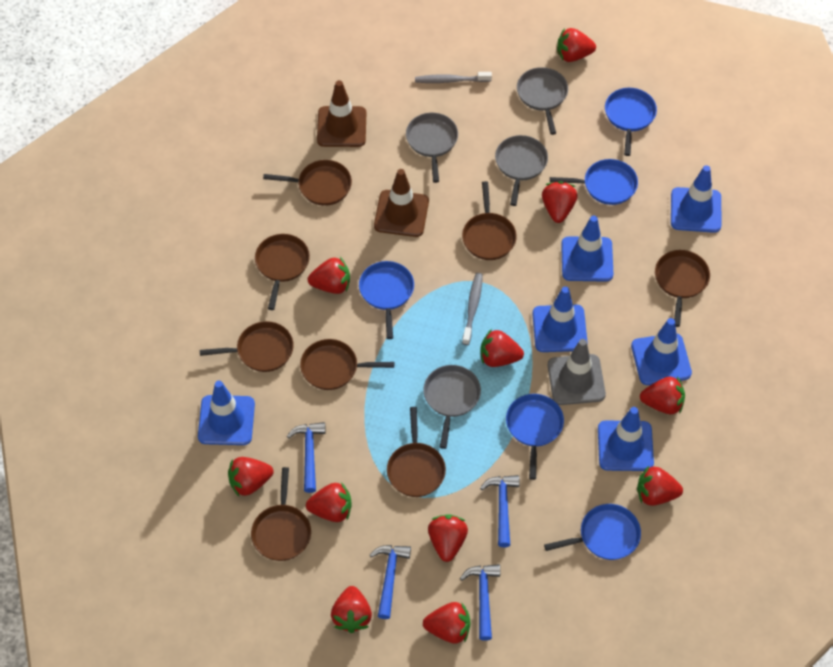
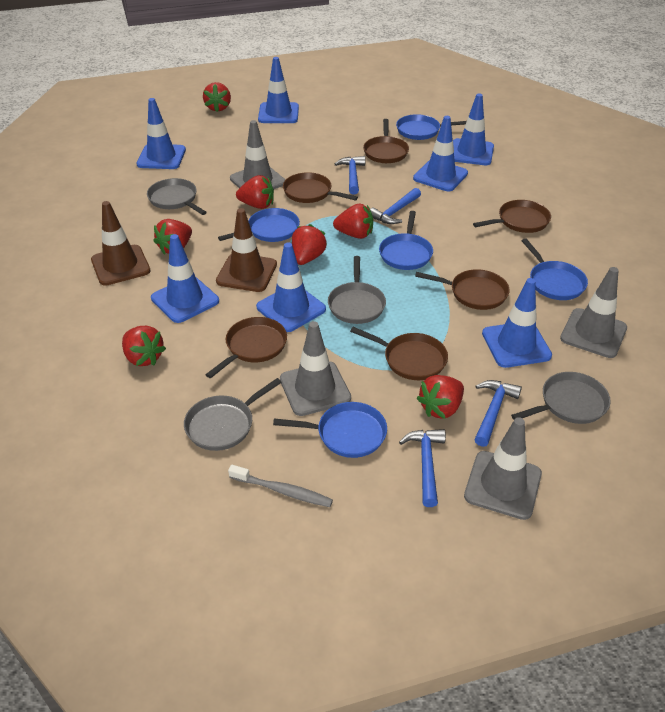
blue traffic cone: 6 -> 7
brown pan: 8 -> 6
grey toothbrush: 2 -> 1
grey traffic cone: 1 -> 4
red strawberry: 11 -> 7

